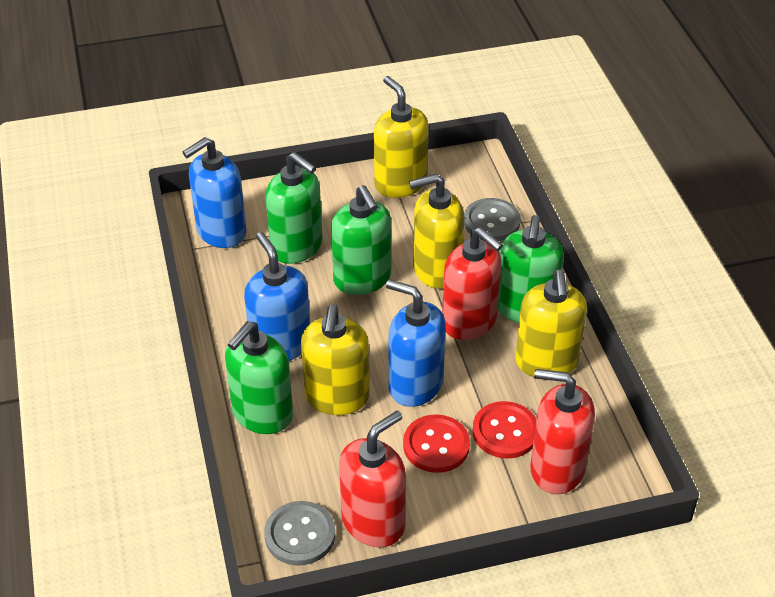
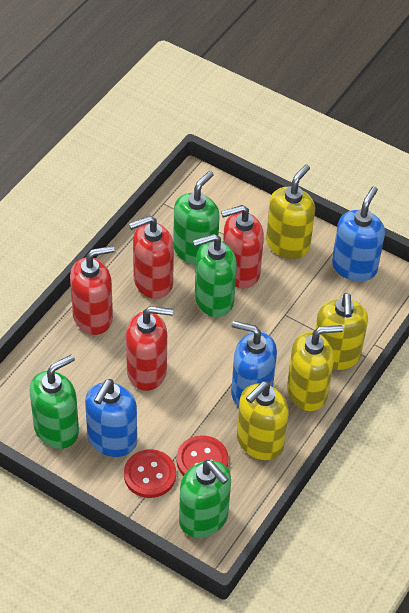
grey button: 2 -> 0
red soap dispenser: 3 -> 4

